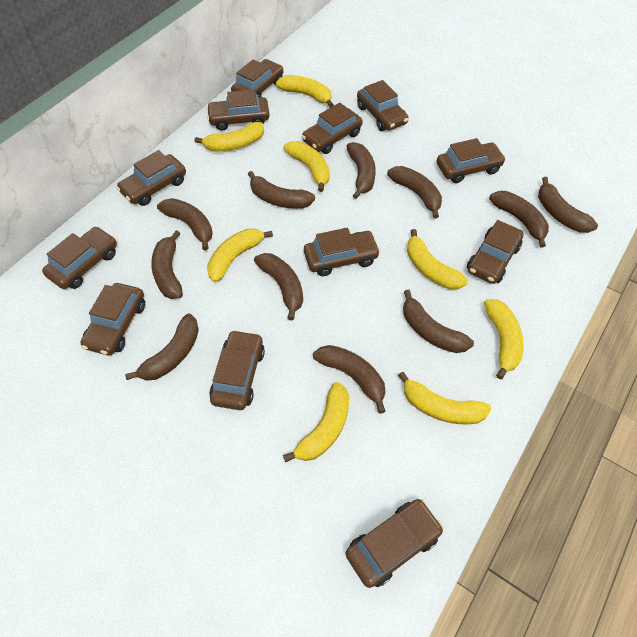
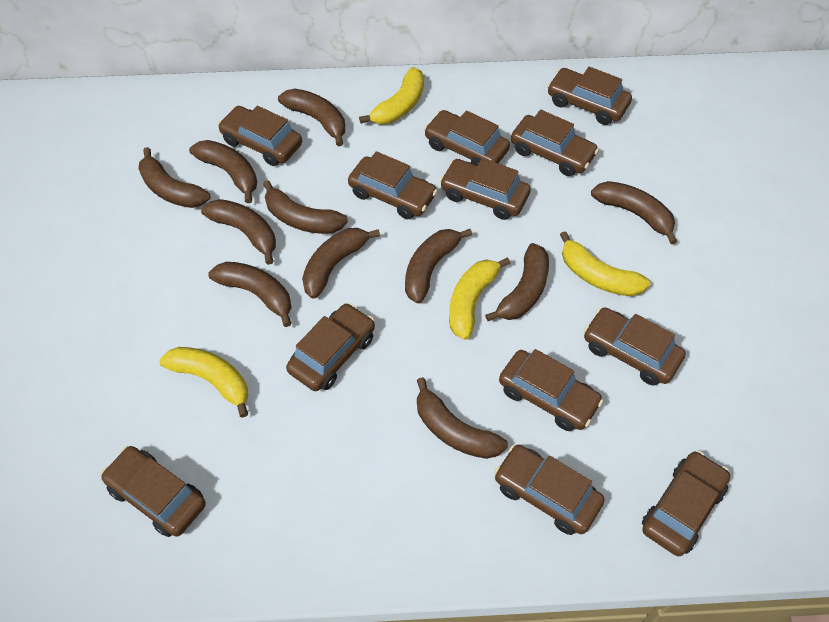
yellow banana: 8 -> 4

